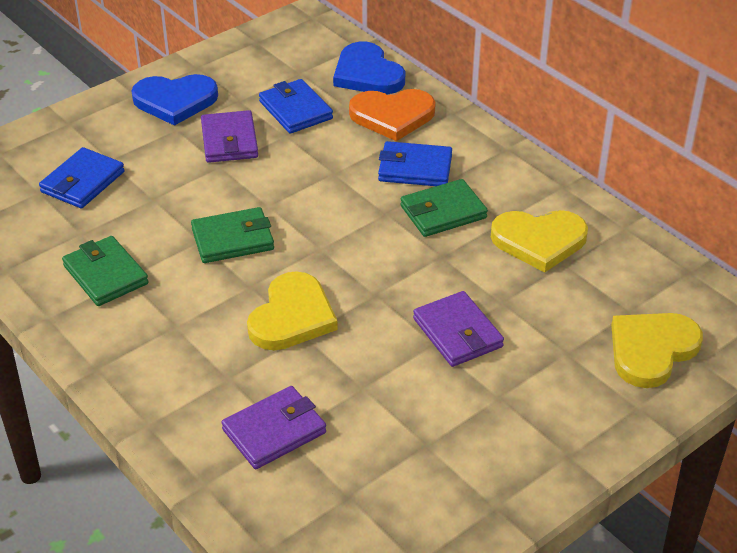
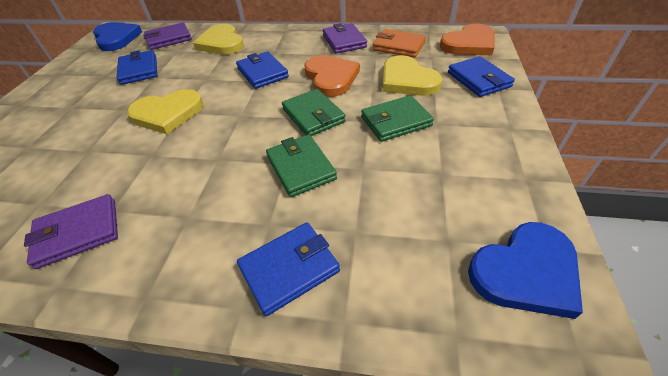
blue wallet: 3 -> 4
orange heart: 1 -> 2
orange wallet: 0 -> 1

